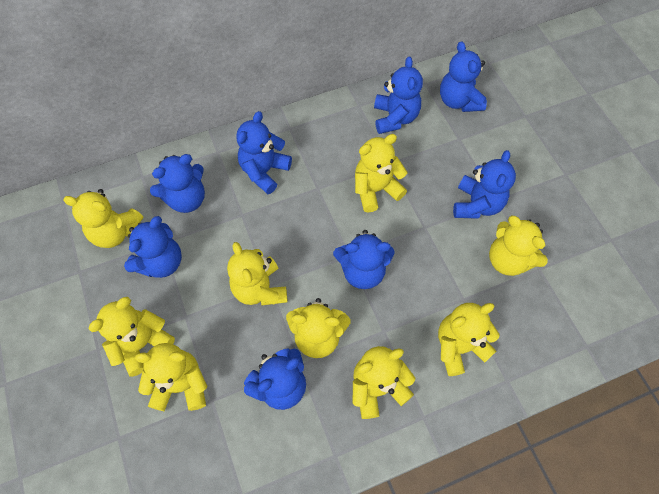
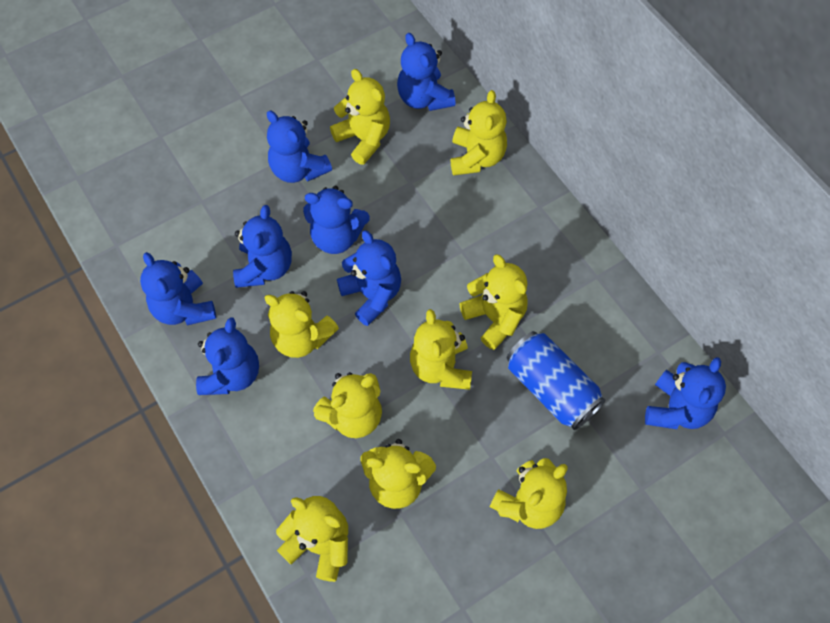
blue can: 0 -> 1

